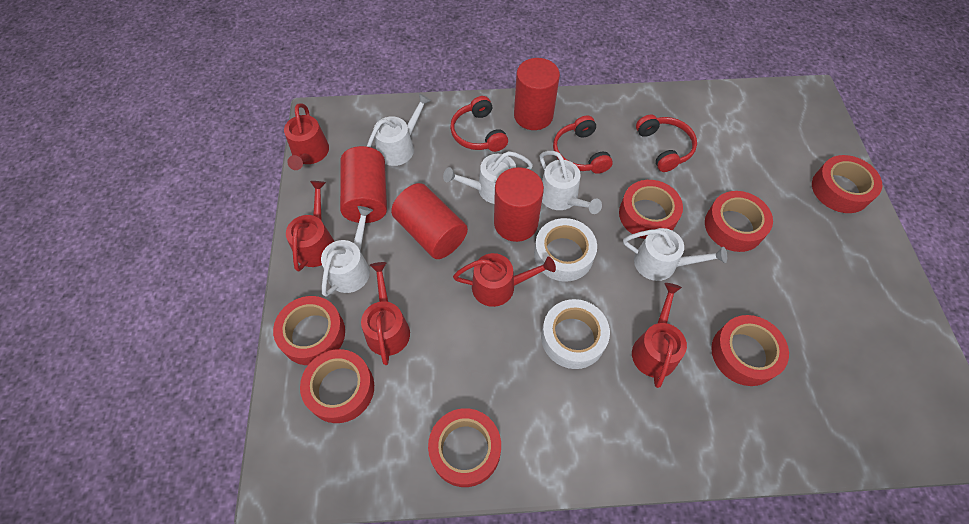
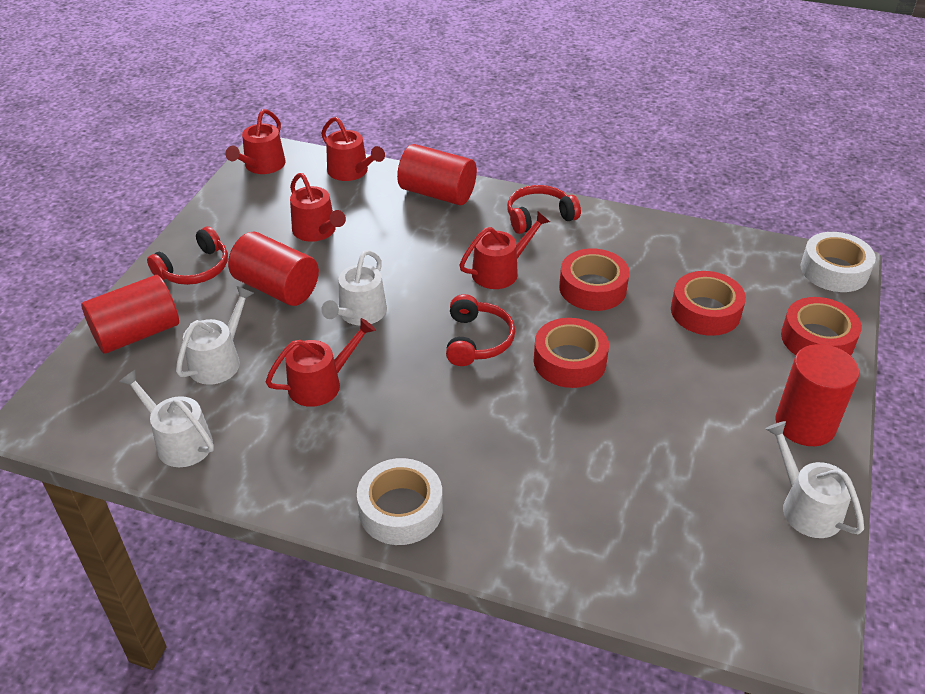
red tape: 7 -> 4
white watering can: 5 -> 4

